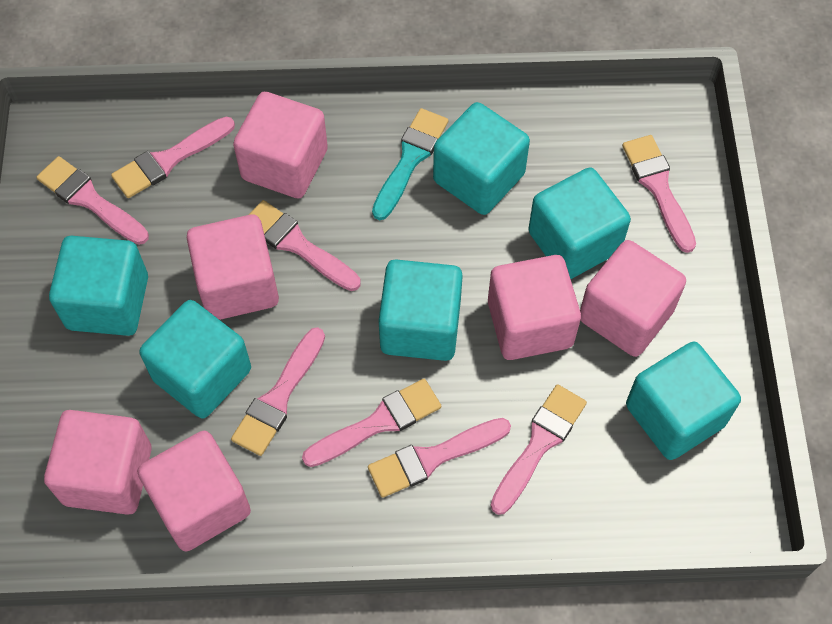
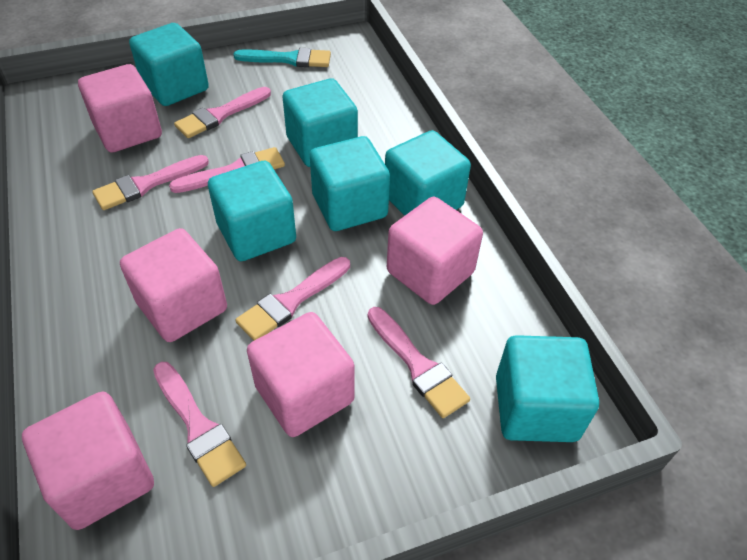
pink brush: 8 -> 6
pink cube: 6 -> 5

